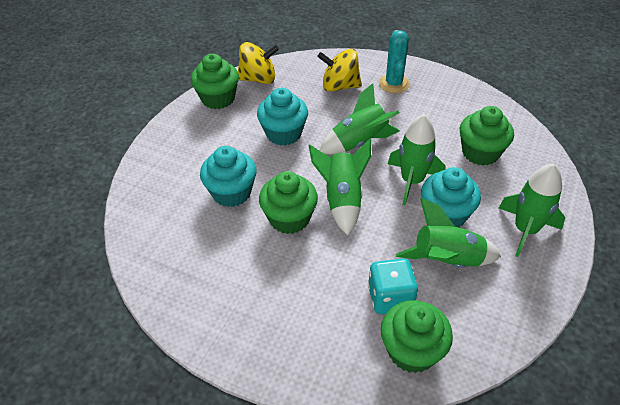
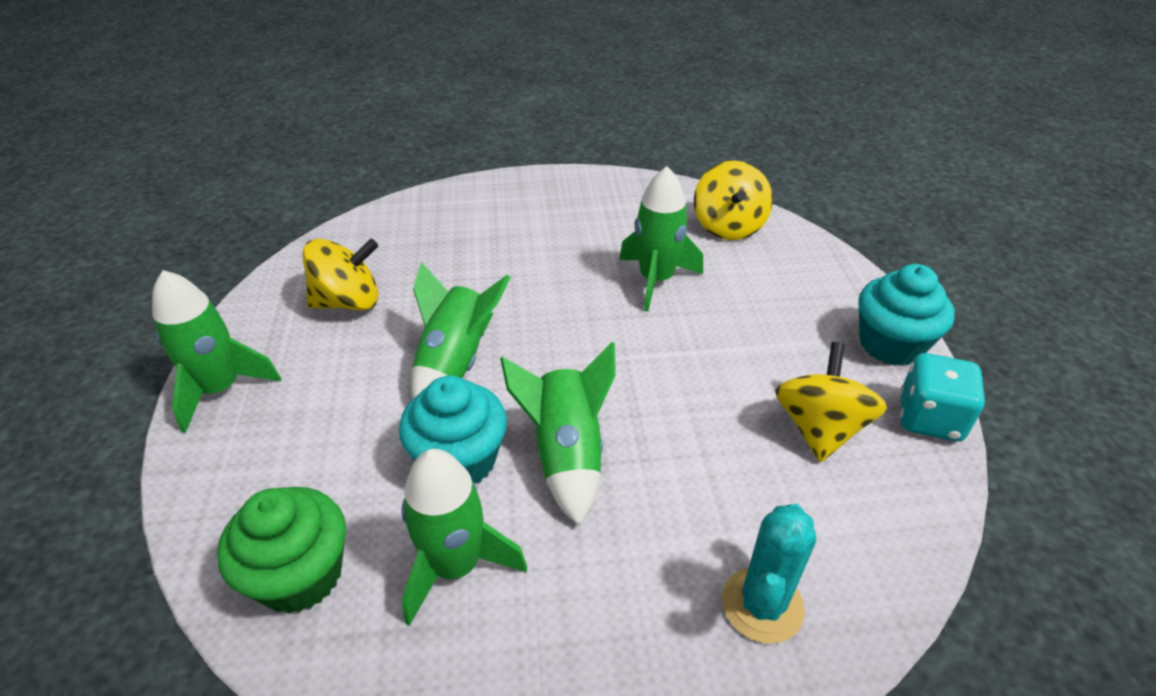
green cupcake: 4 -> 1
turquoise cupcake: 3 -> 2
yellow spinning top: 2 -> 3

